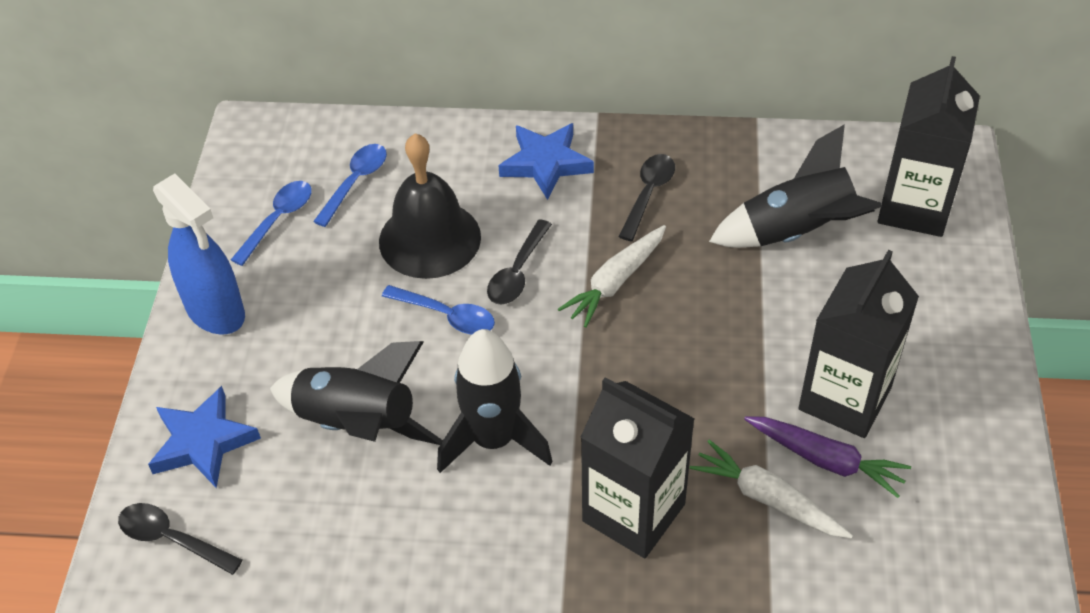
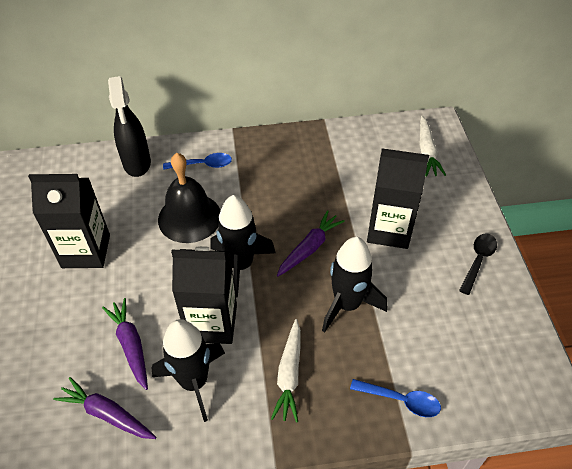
black spoon: 3 -> 1
black spray bottle: 0 -> 1
blue spoon: 3 -> 2
blue spray bottle: 1 -> 0
blue star: 2 -> 0
purple carrot: 1 -> 3

